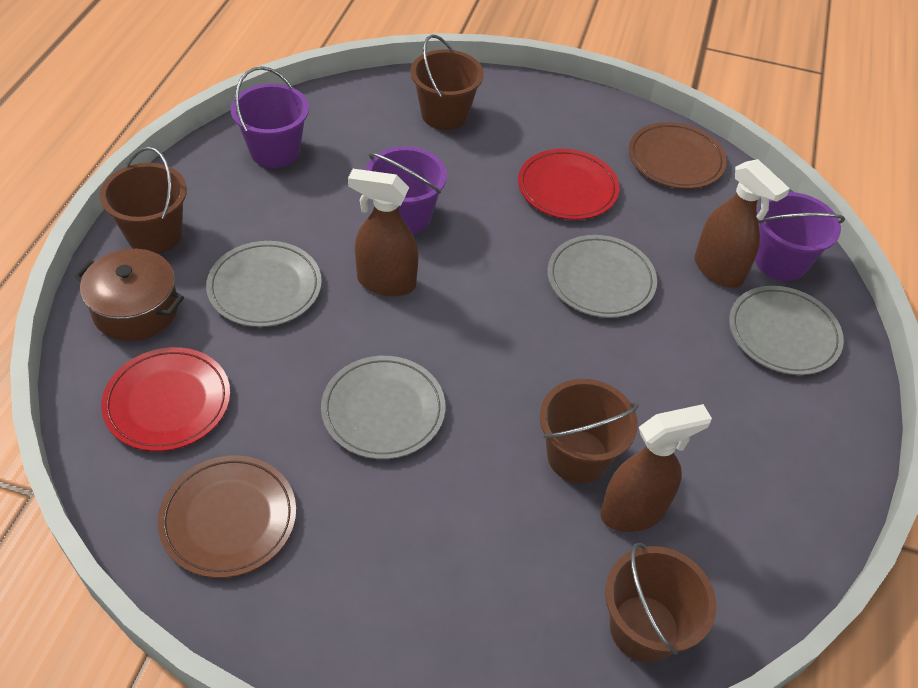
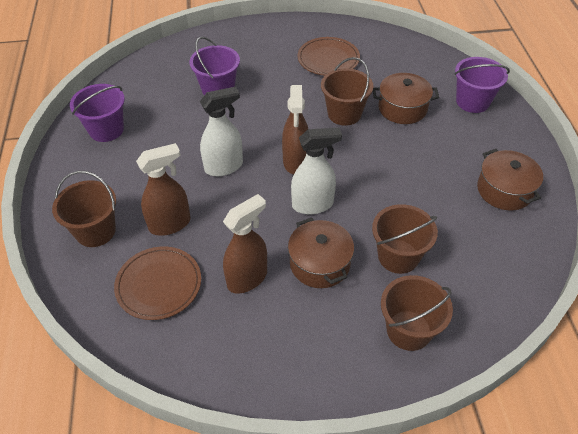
brown pot: 1 -> 3
grey plate: 4 -> 0
red plate: 2 -> 0
white spray bottle: 0 -> 2

